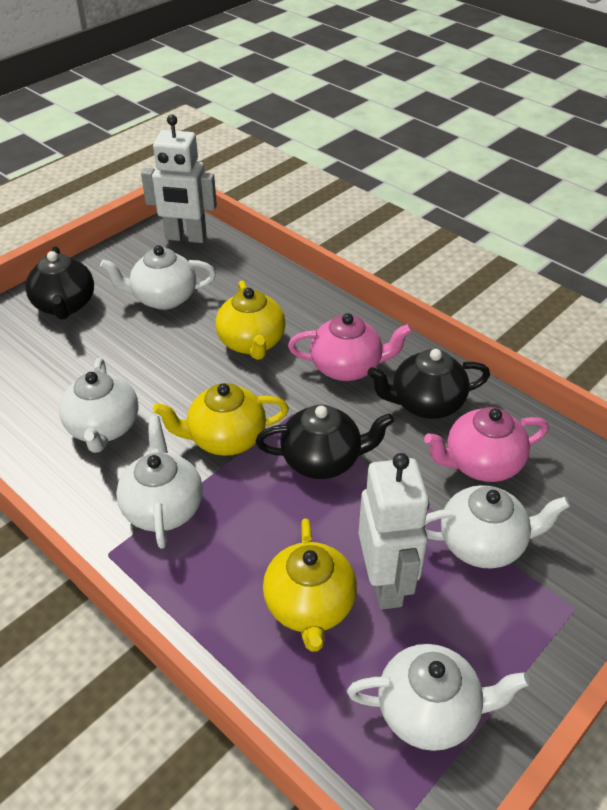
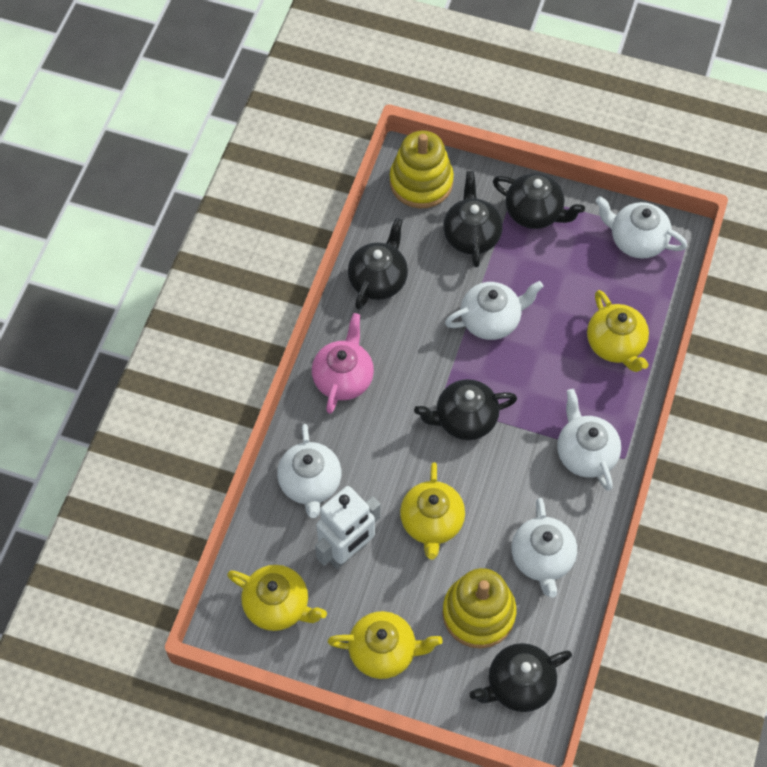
black teapot: 3 -> 5
pink teapot: 2 -> 1
white robot: 2 -> 1
yellow stacking toy: 0 -> 2
yellow teapot: 3 -> 4

